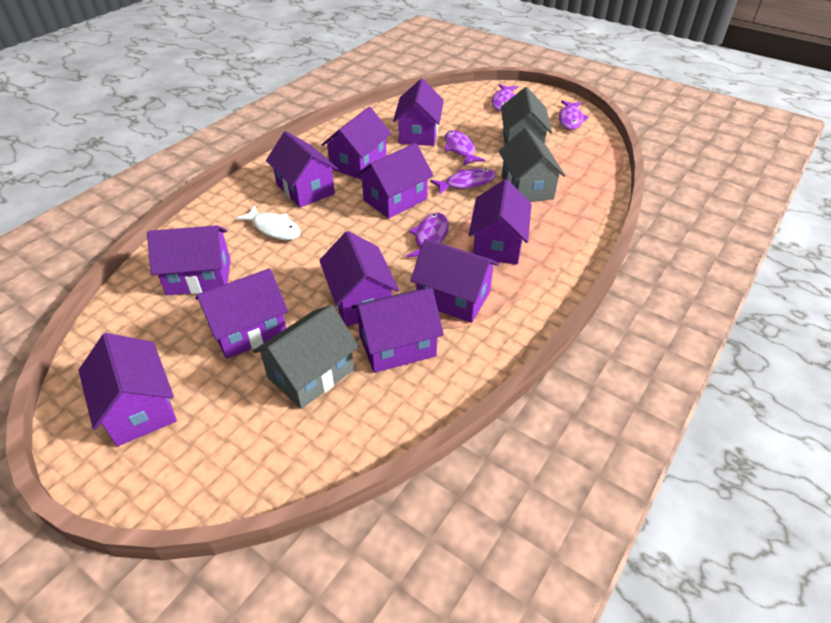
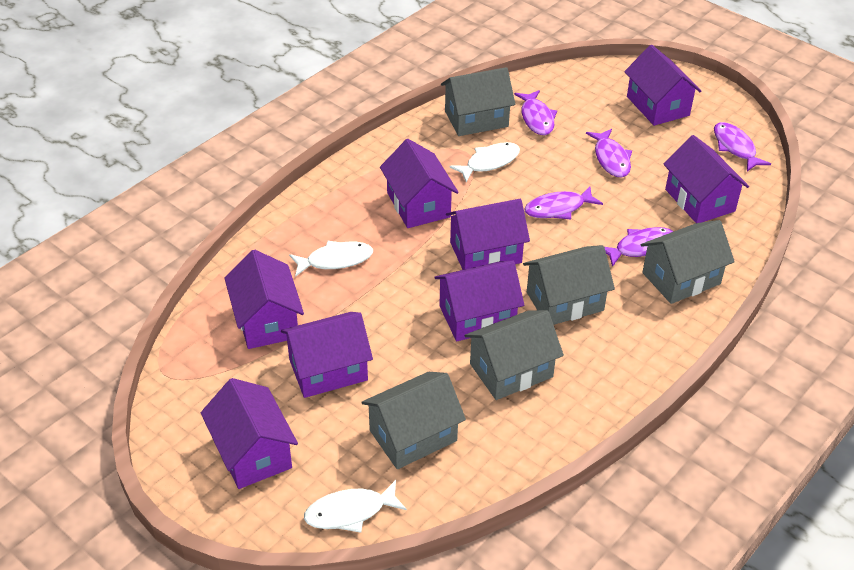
grey house: 3 -> 5
purple house: 11 -> 8
white fish: 1 -> 3

